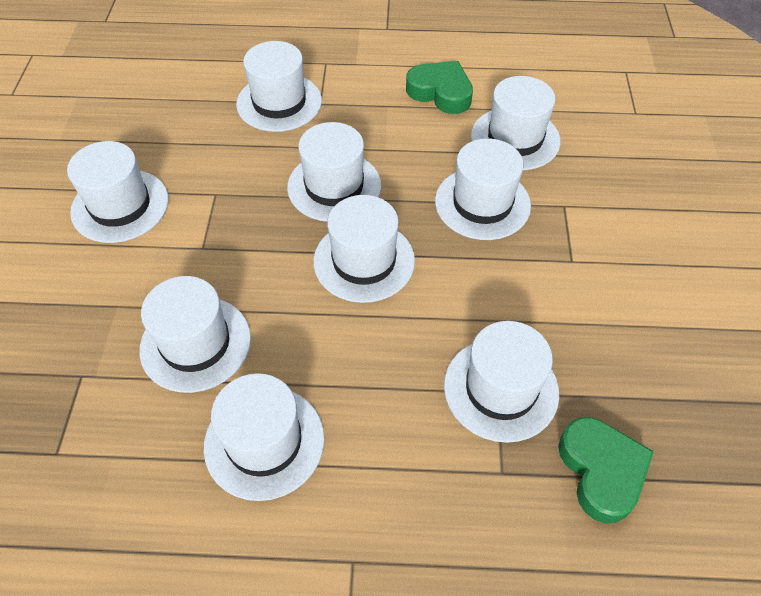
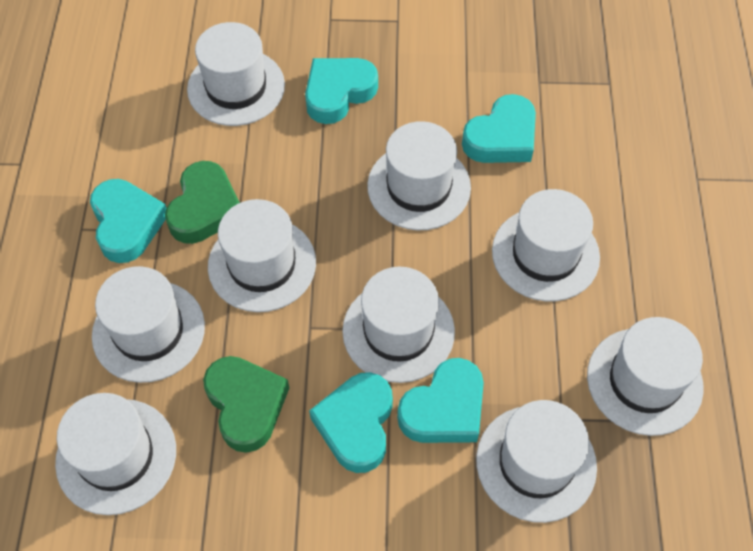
turquoise heart: 0 -> 5

